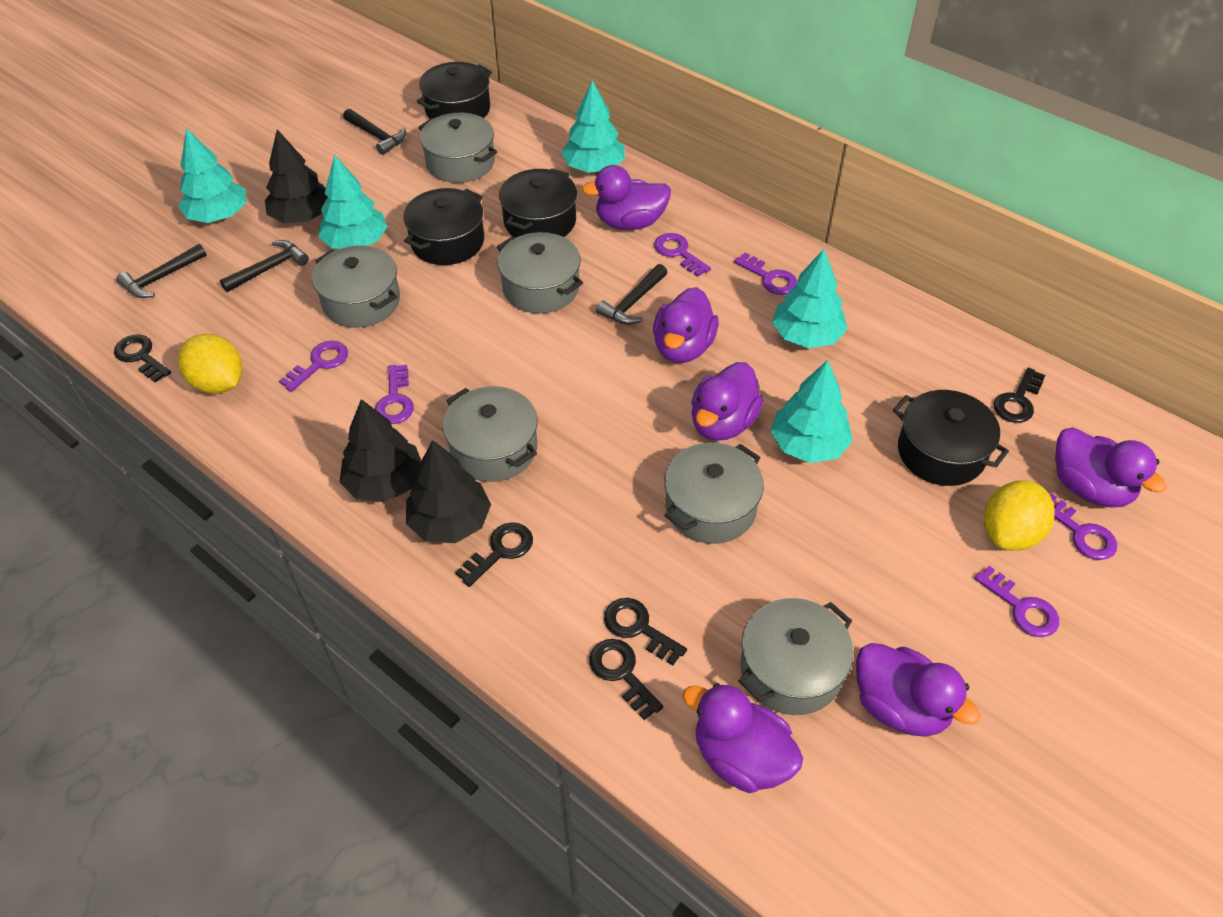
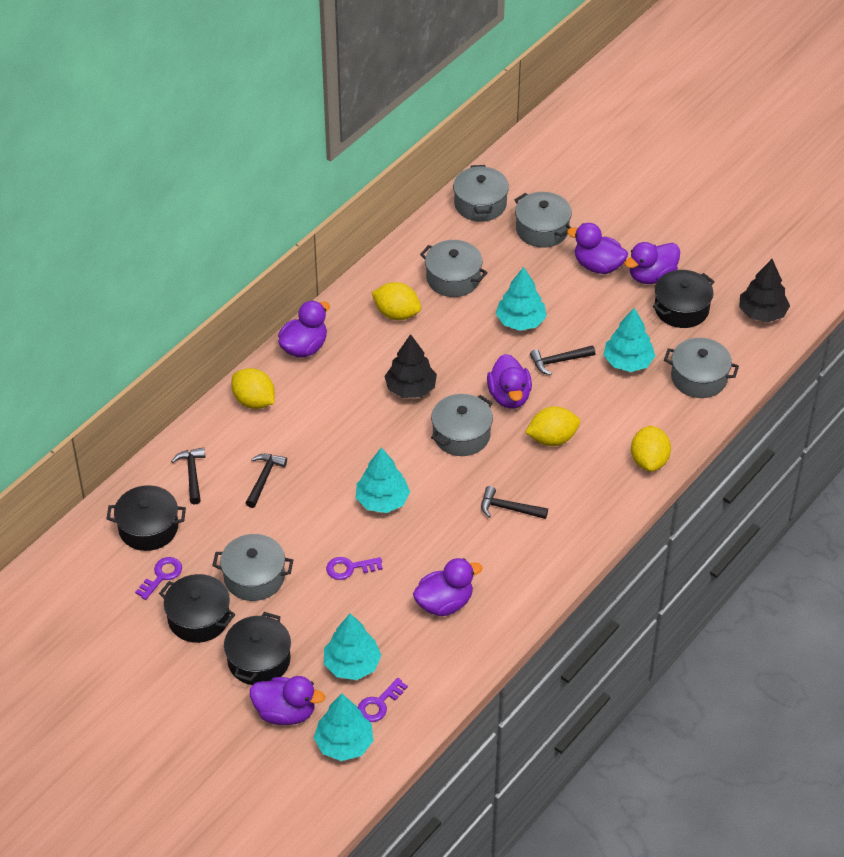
black key: 5 -> 0
black tree: 3 -> 2
purple key: 6 -> 3
yellow lemon: 2 -> 4

